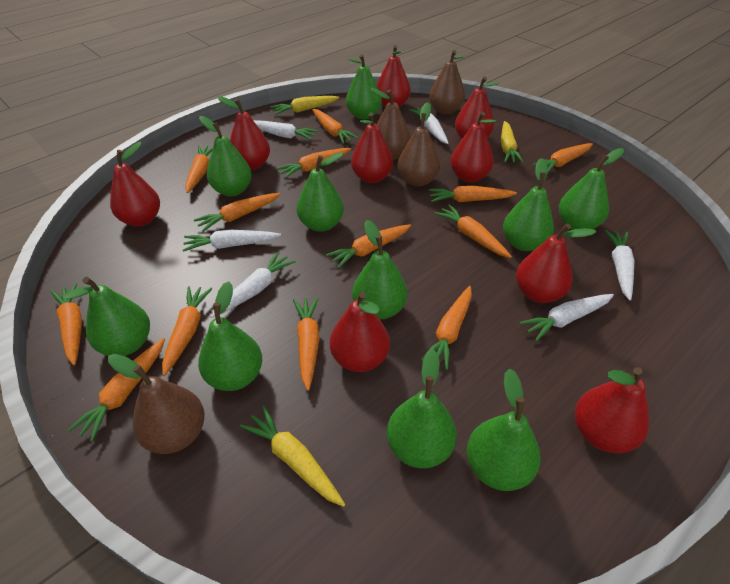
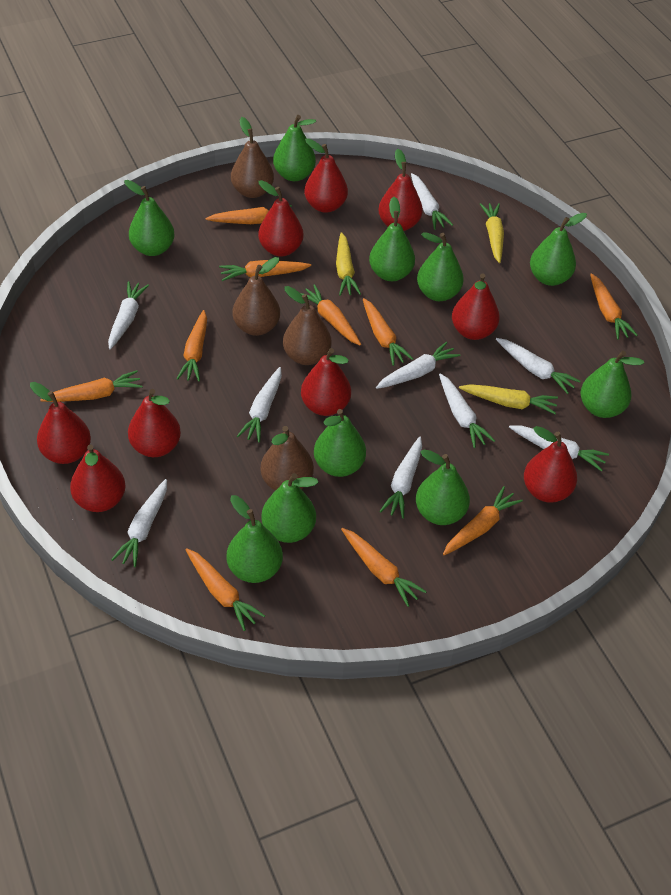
orange carrot: 13 -> 10
white carrot: 6 -> 9

